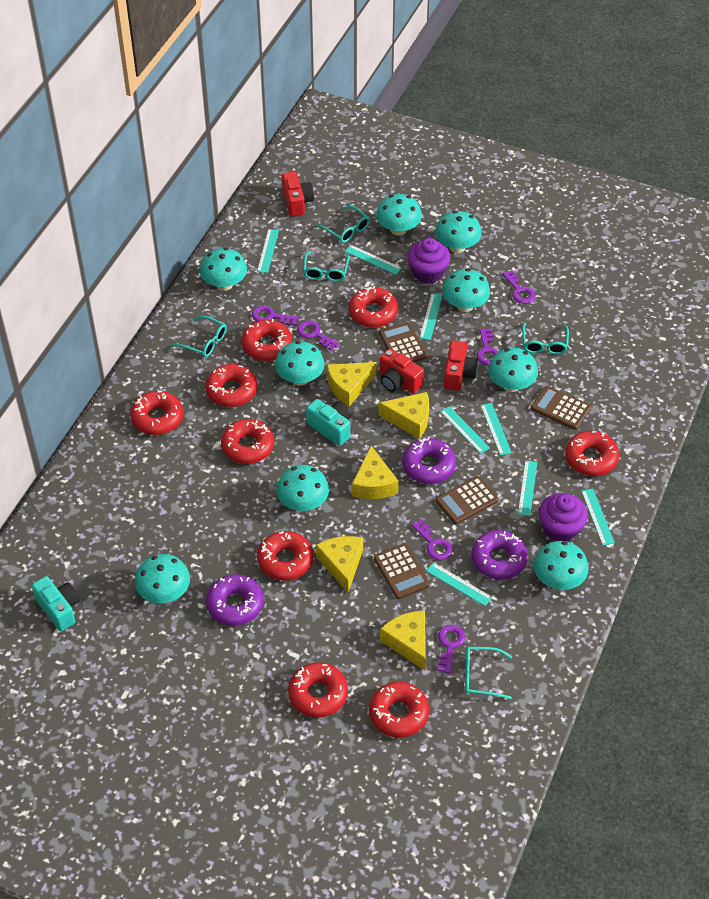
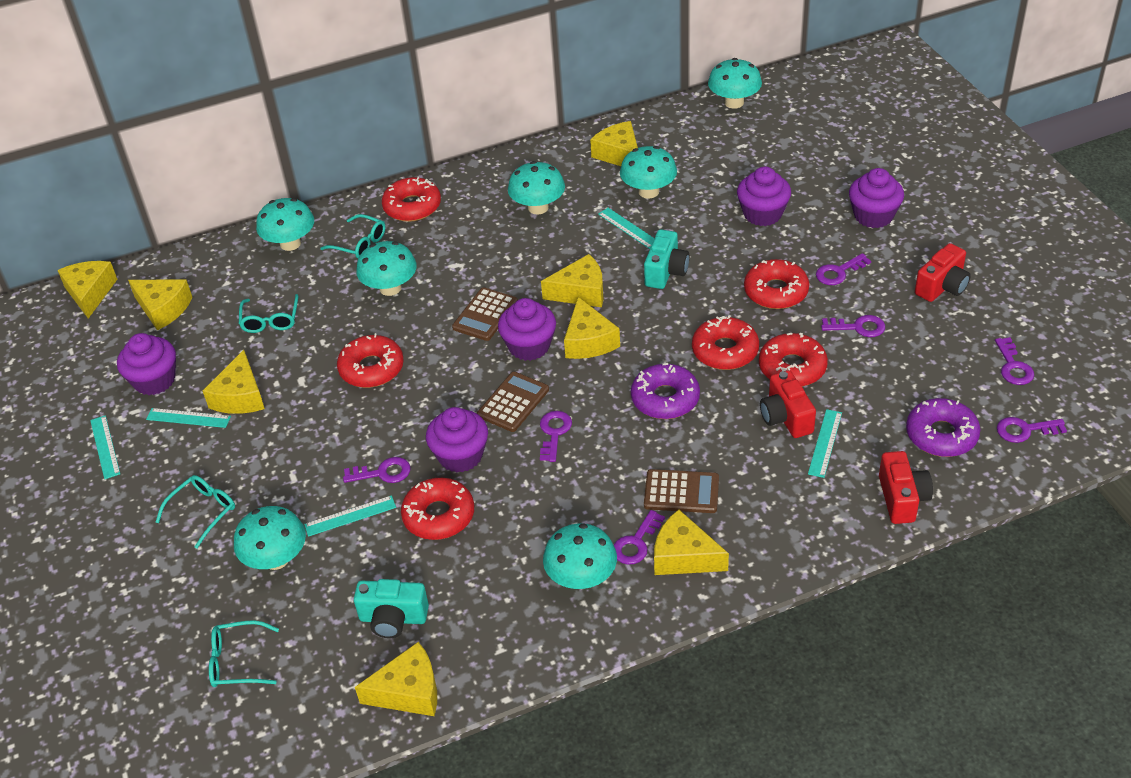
brown calculator: 4 -> 3
purple cupcake: 2 -> 5
purple donut: 3 -> 2
purple key: 6 -> 7
red donut: 9 -> 6
turquoise glasses: 5 -> 4
turquoise mushroom: 9 -> 7
turquoise ruler: 8 -> 5
yellow cheese: 5 -> 8

